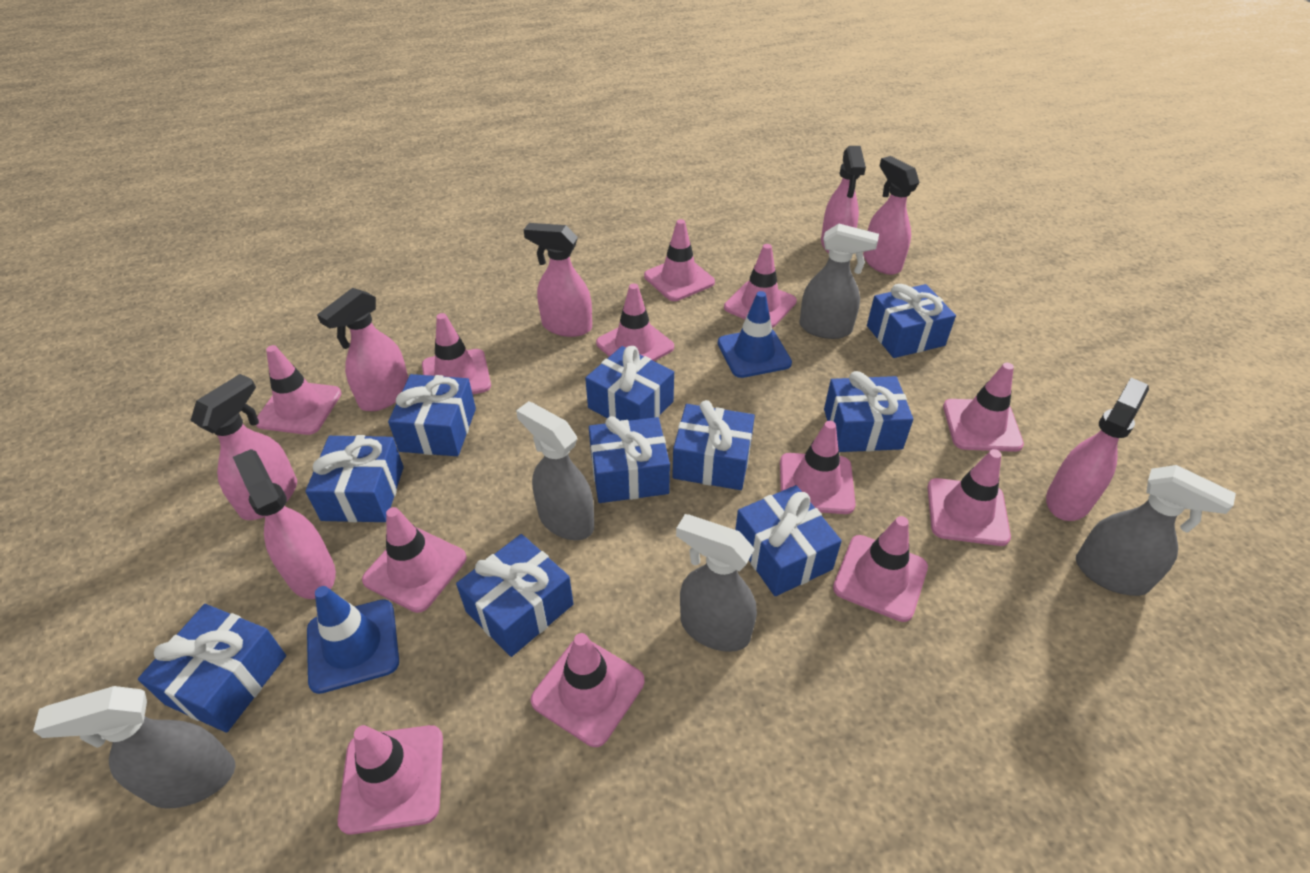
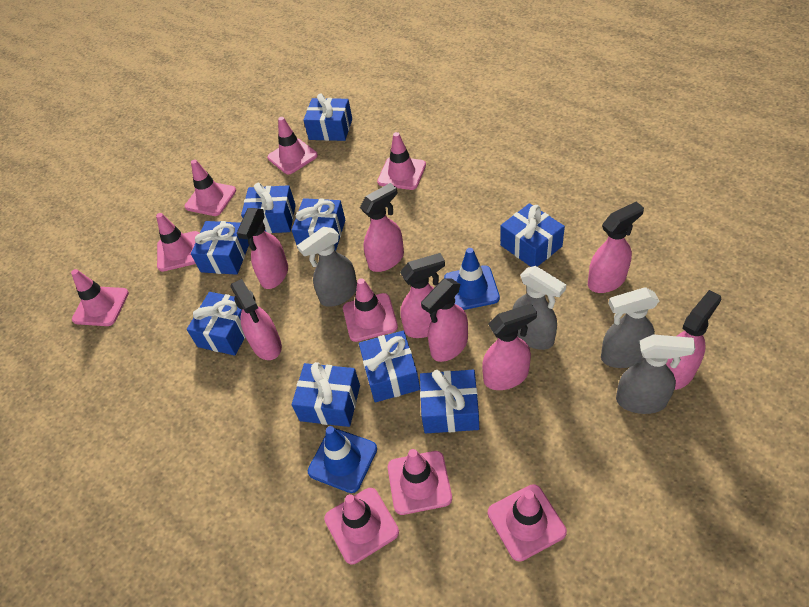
blue gift: 10 -> 9
grey spray bottle: 5 -> 4
pink spray bottle: 7 -> 8
pink traffic cone: 12 -> 9

